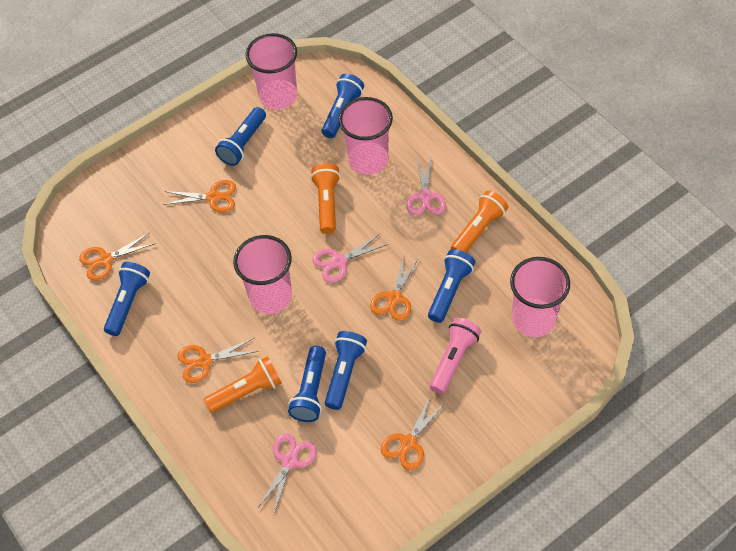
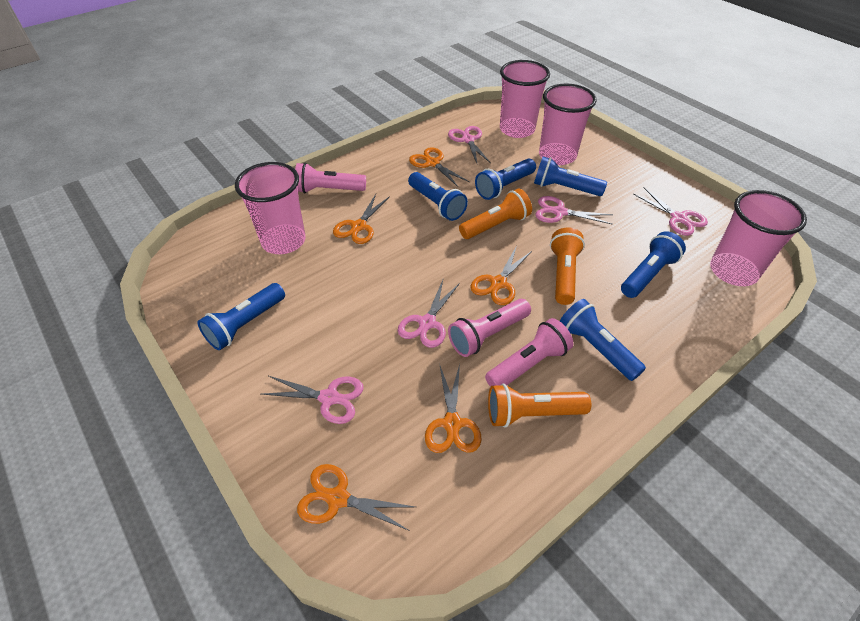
pink flashlight: 1 -> 3
pink scissors: 3 -> 5

